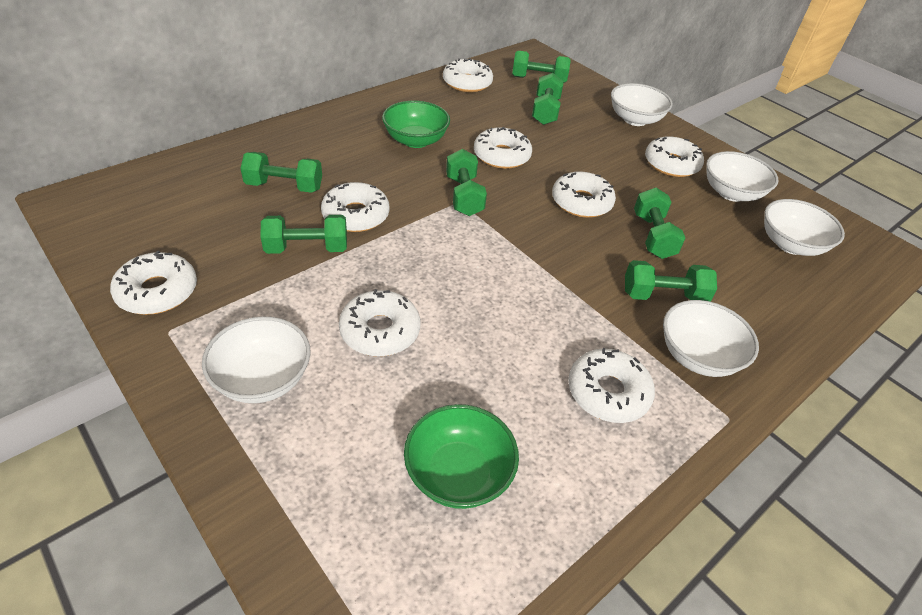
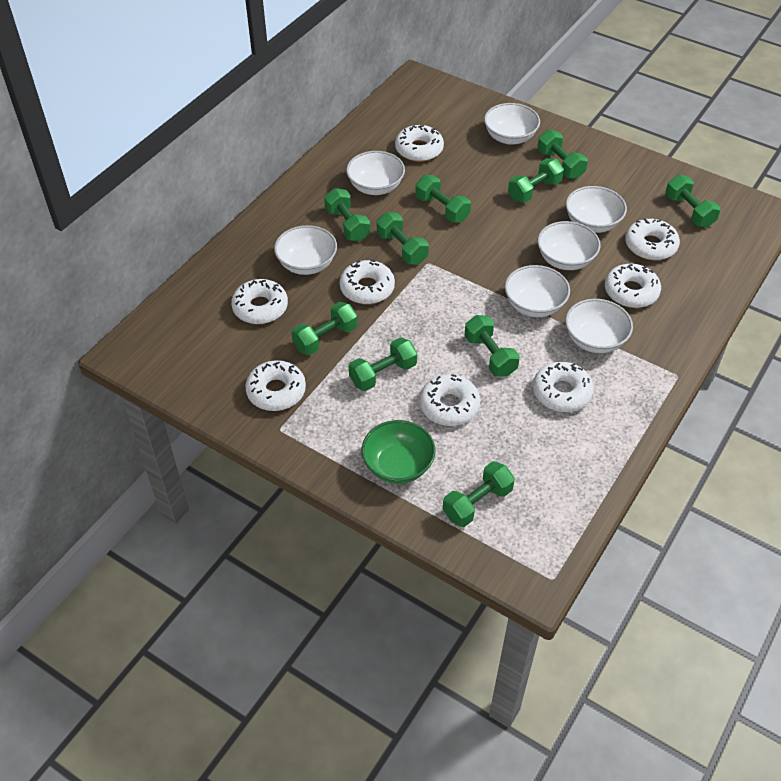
green bowl: 2 -> 1
green dumbbell: 7 -> 10
white bowl: 5 -> 7

